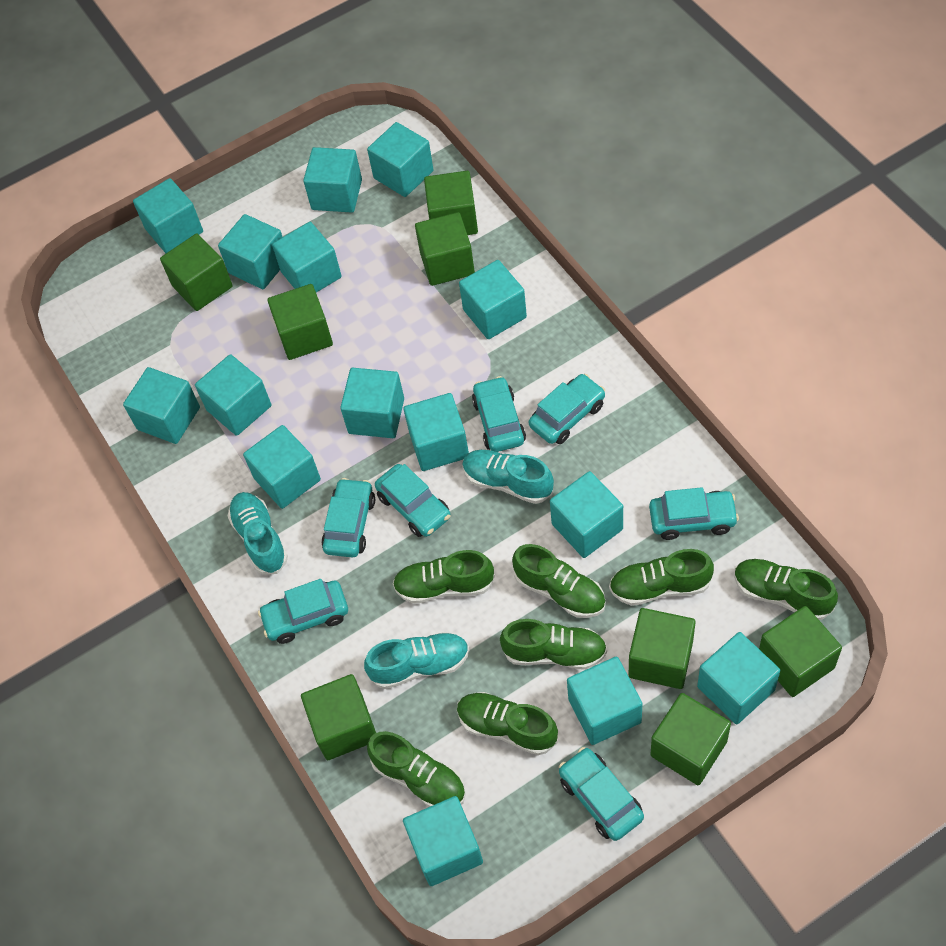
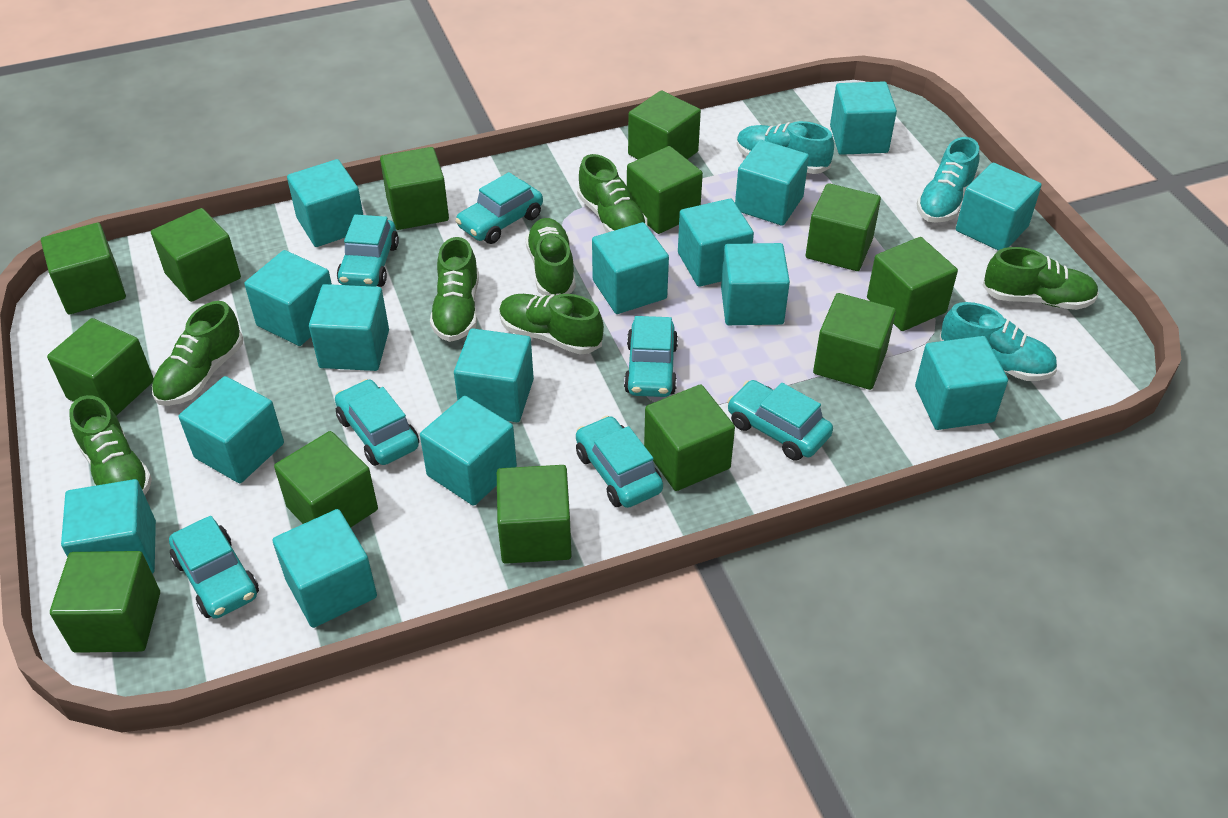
green cube: 8 -> 13

